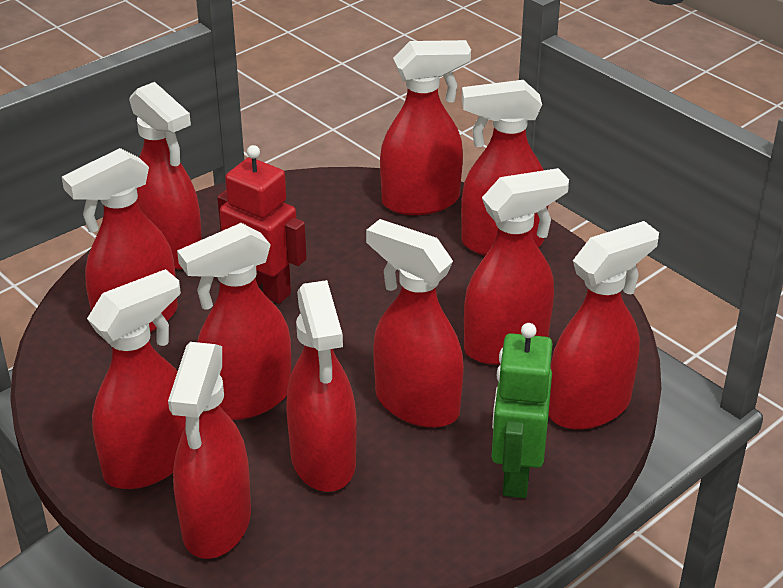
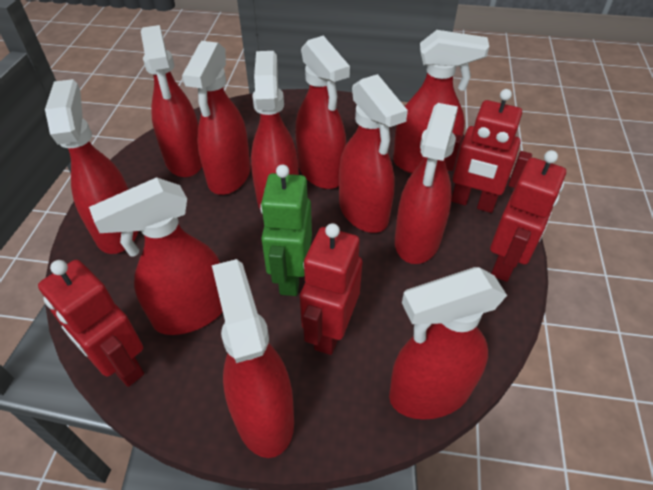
red robot: 1 -> 4

